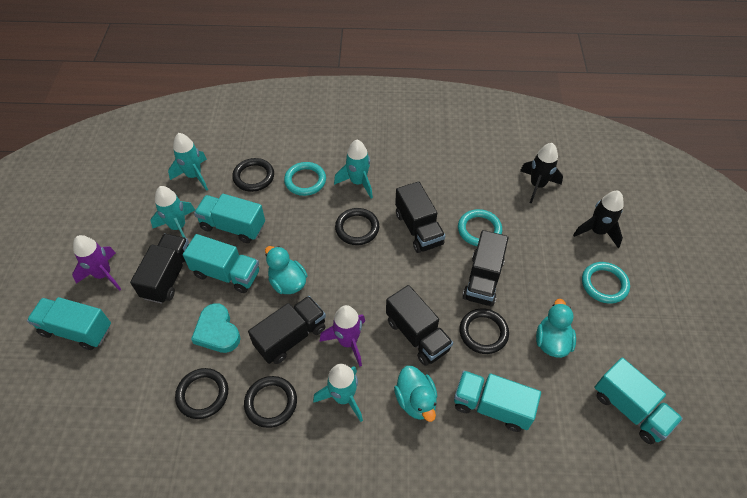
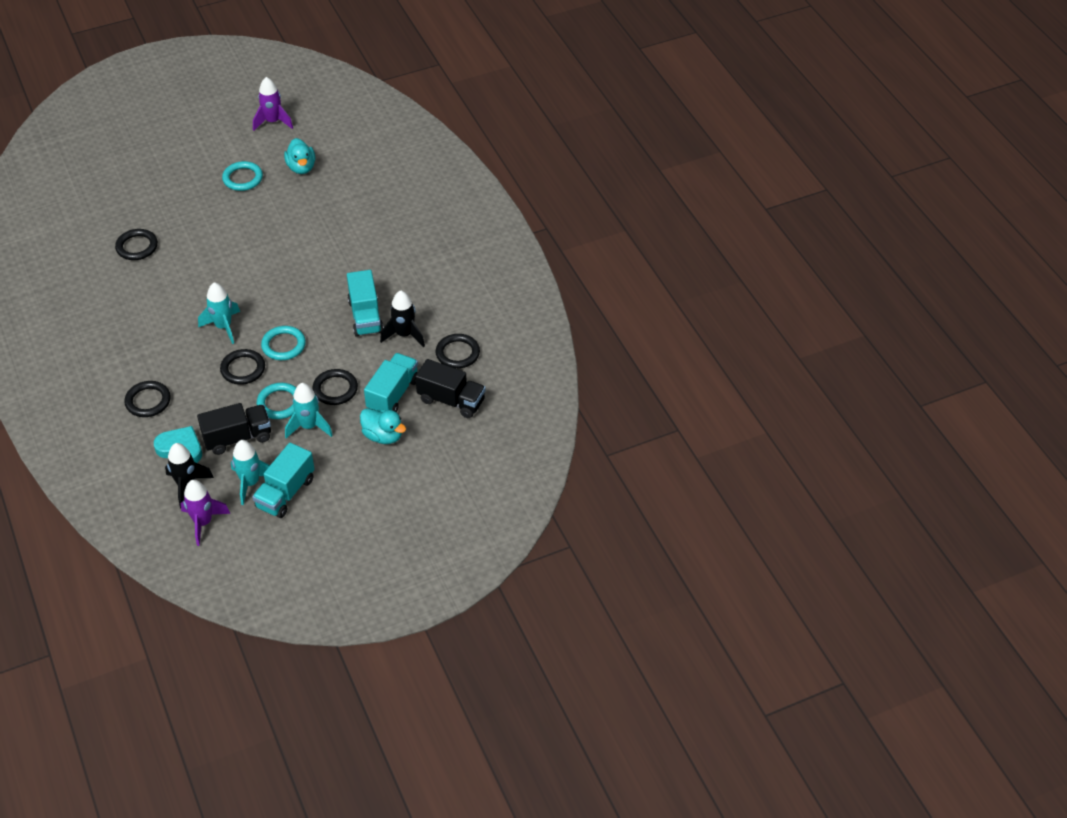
black truck: 5 -> 2
turquoise duck: 3 -> 2
turquoise rocket: 4 -> 3
turquoise truck: 5 -> 3

